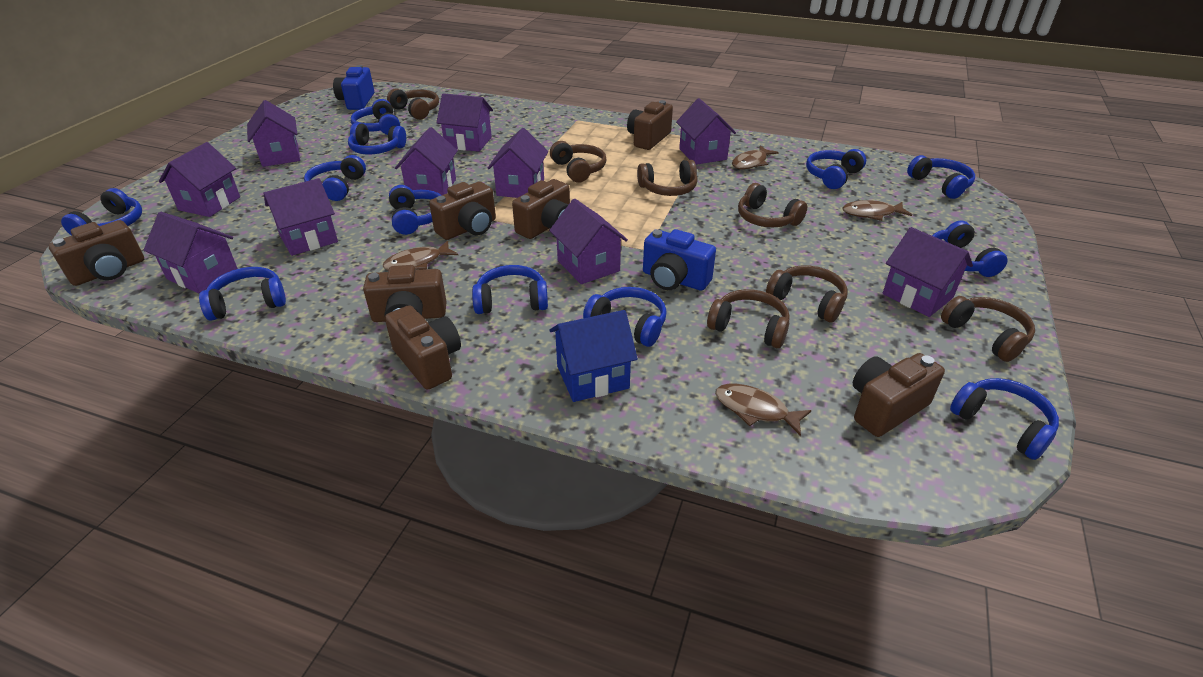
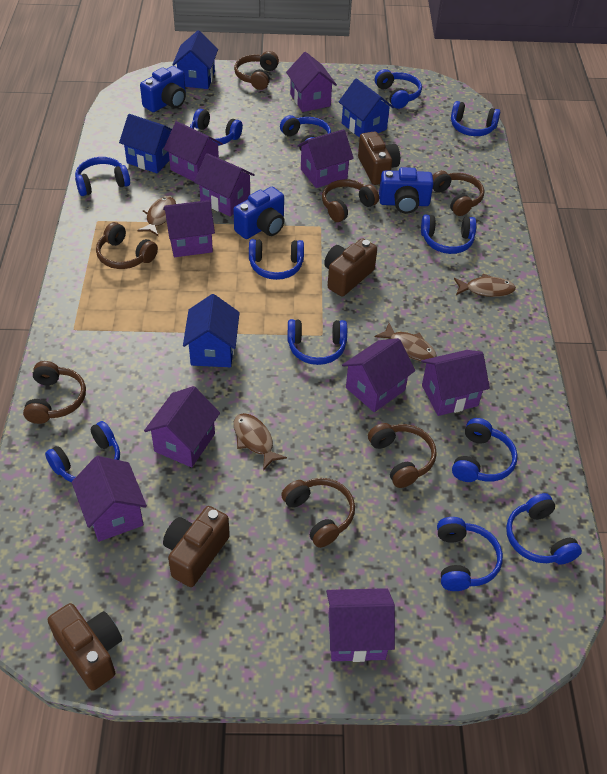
blue camera: 2 -> 3
blue house: 1 -> 4
brown camera: 7 -> 4

